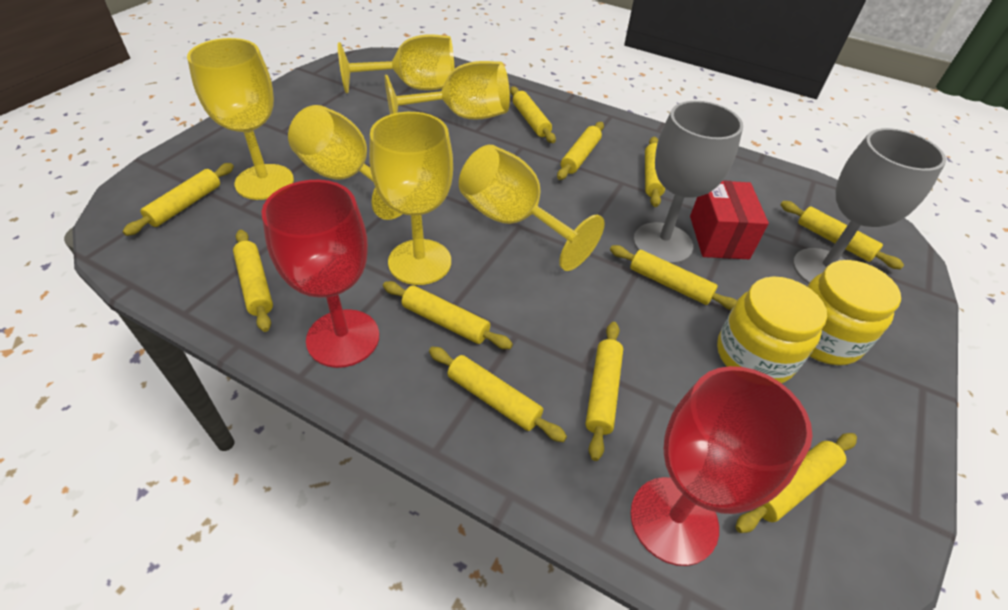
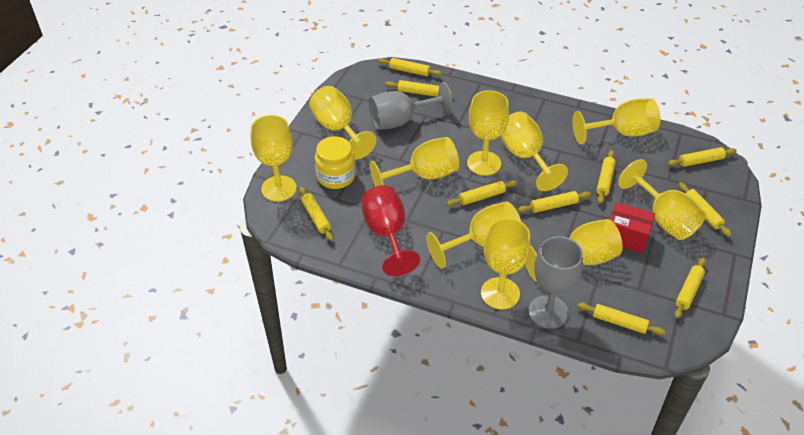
red goblet: 2 -> 1
yellow goblet: 6 -> 10
yellow jar: 2 -> 1
yellow rolling pin: 11 -> 10

